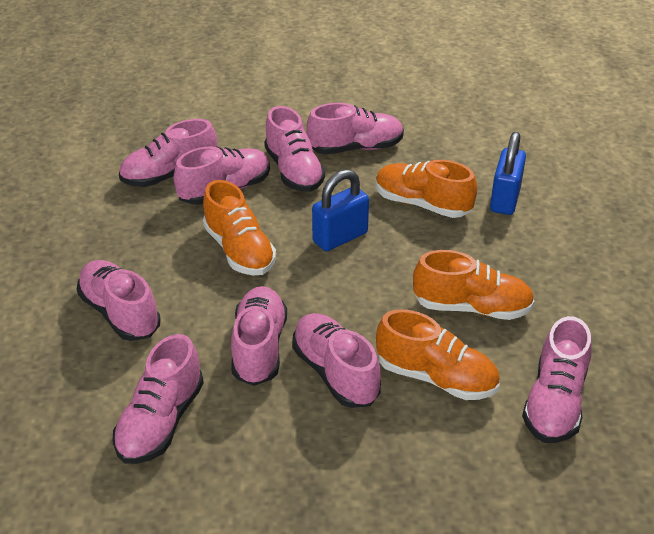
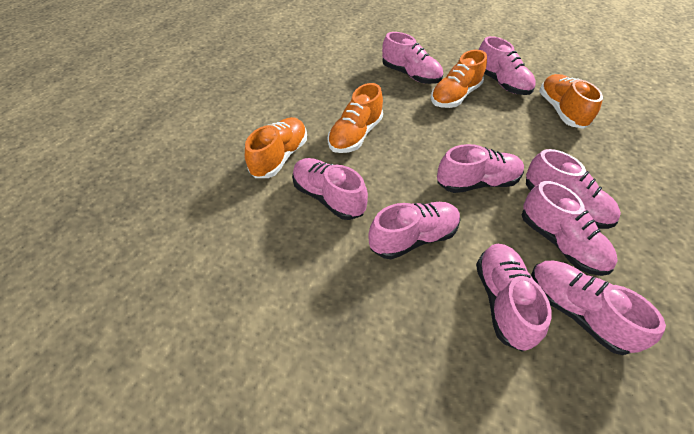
blue padlock: 2 -> 0

